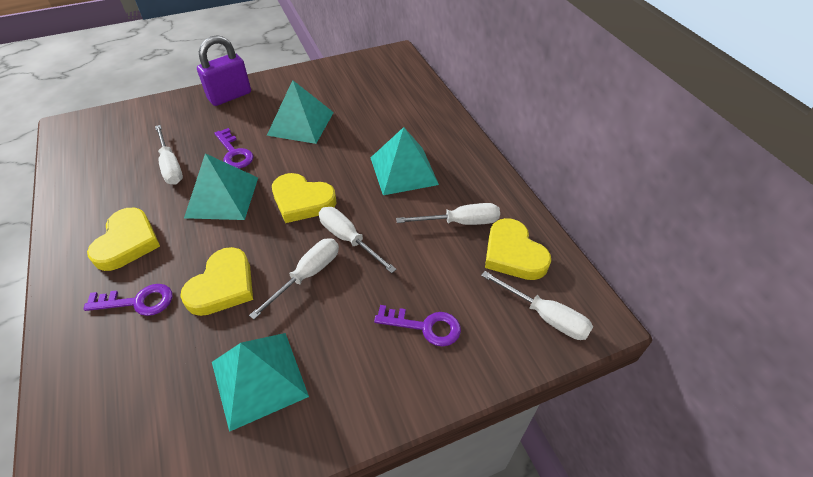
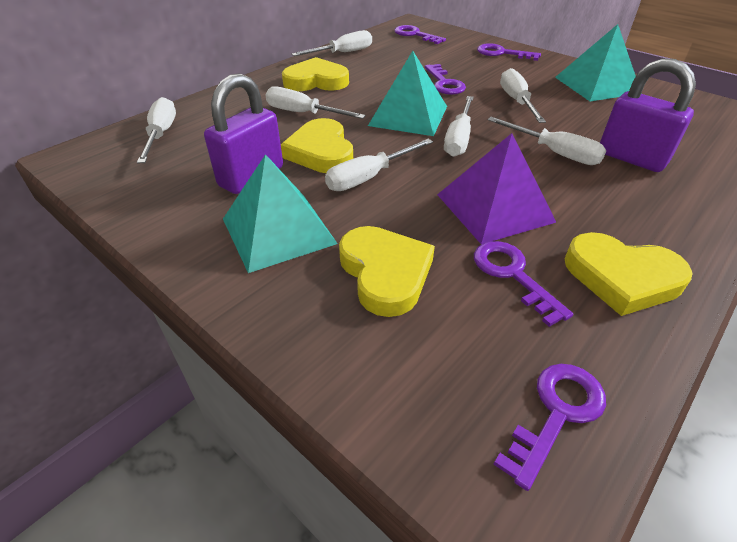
purple key: 3 -> 5
purple padlock: 1 -> 2
purple pyramid: 0 -> 1
turquoise pyramid: 4 -> 3
white screwdriver: 5 -> 7

